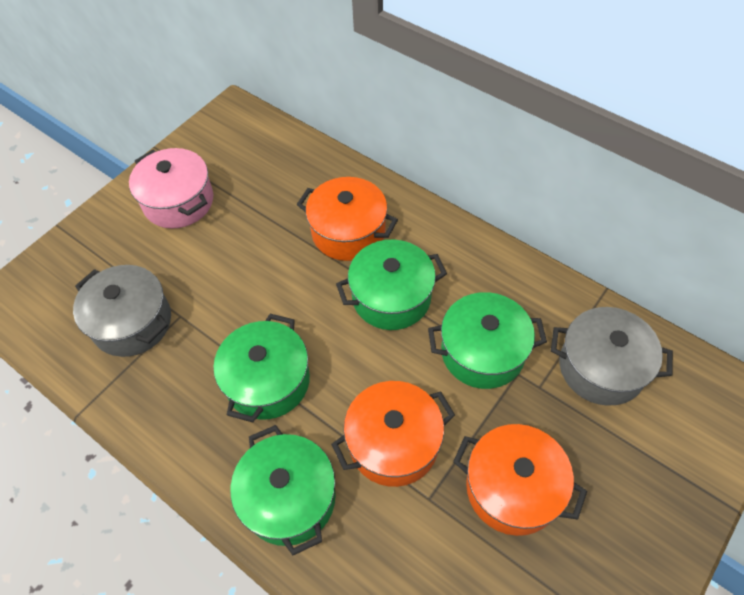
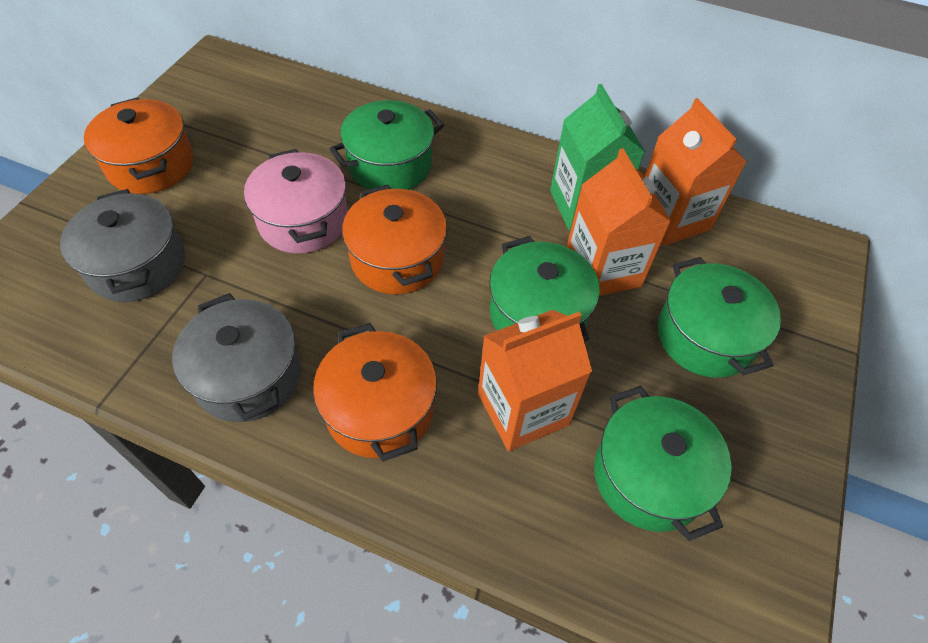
green carton: 0 -> 1
orange carton: 0 -> 3

